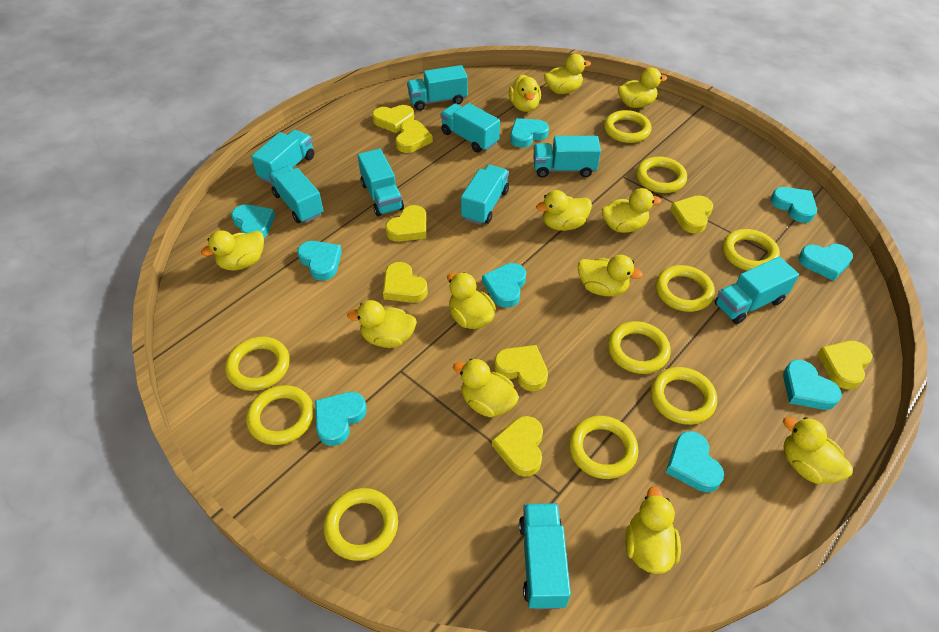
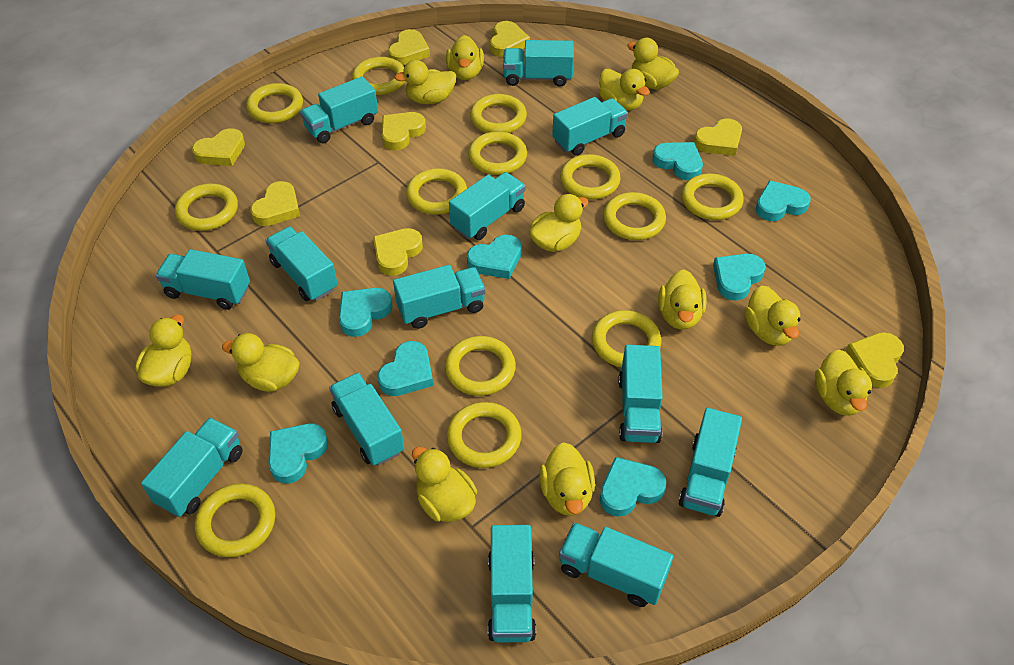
turquoise heart: 9 -> 8
turquoise truck: 9 -> 13
yellow ring: 10 -> 13

